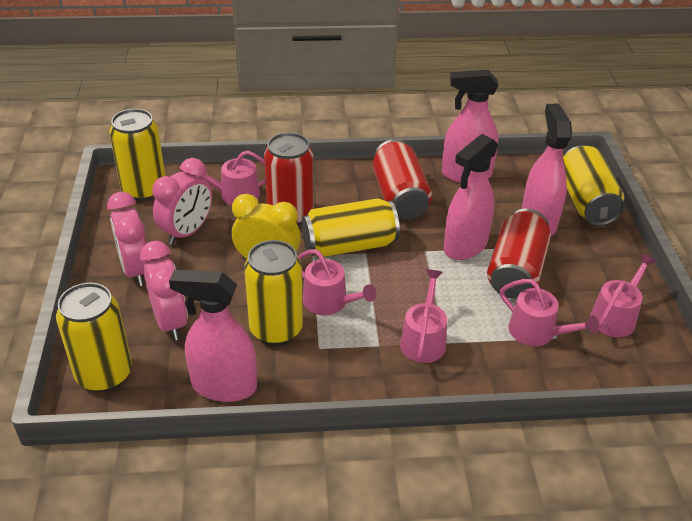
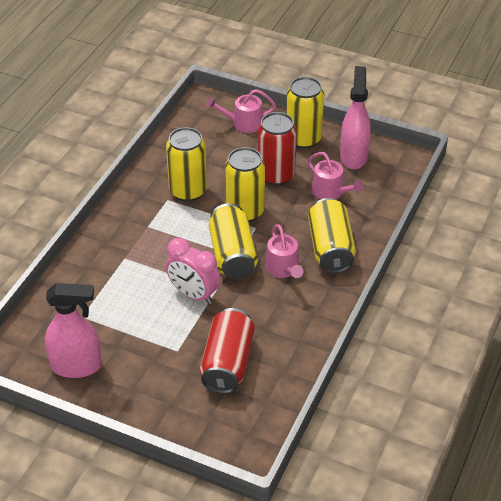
pink clock: 3 -> 1
pink spray bottle: 4 -> 2
pink watering can: 5 -> 3
red can: 3 -> 2
yellow clock: 1 -> 0

